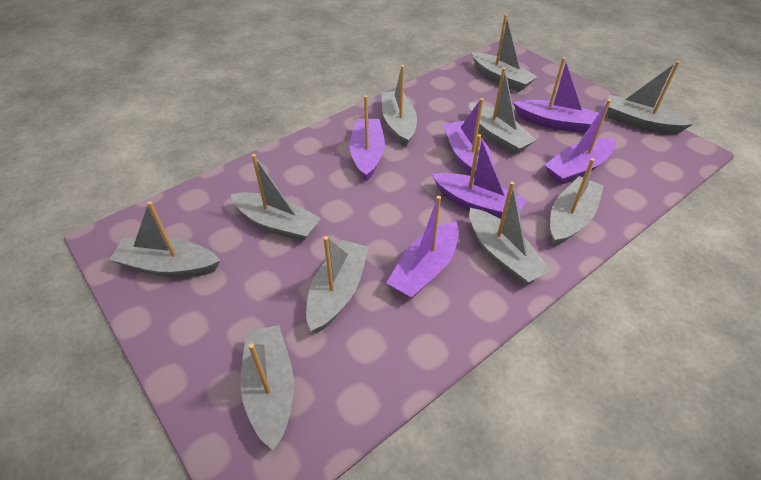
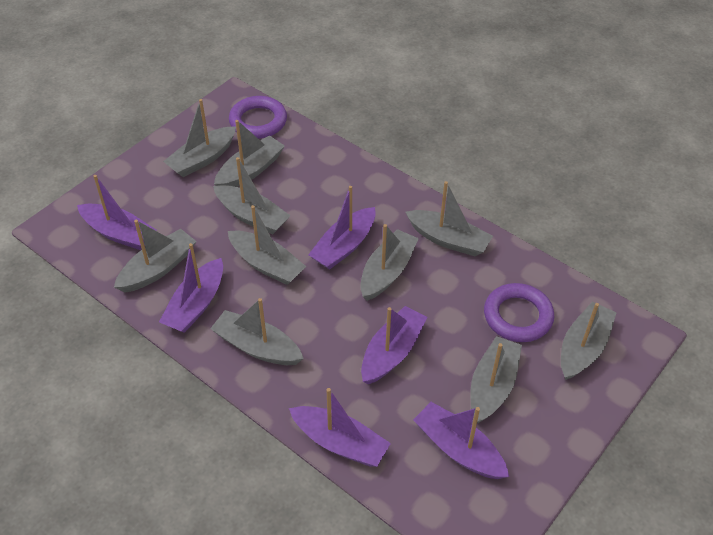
purple ring: 0 -> 2

